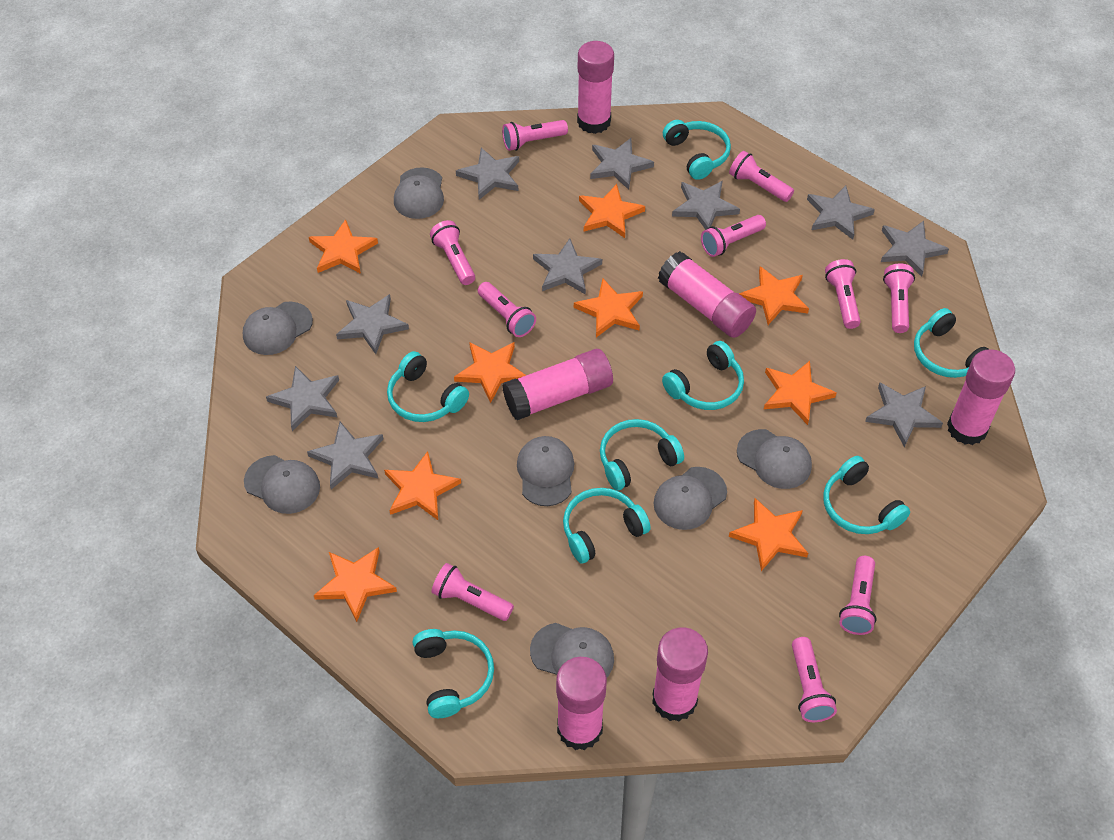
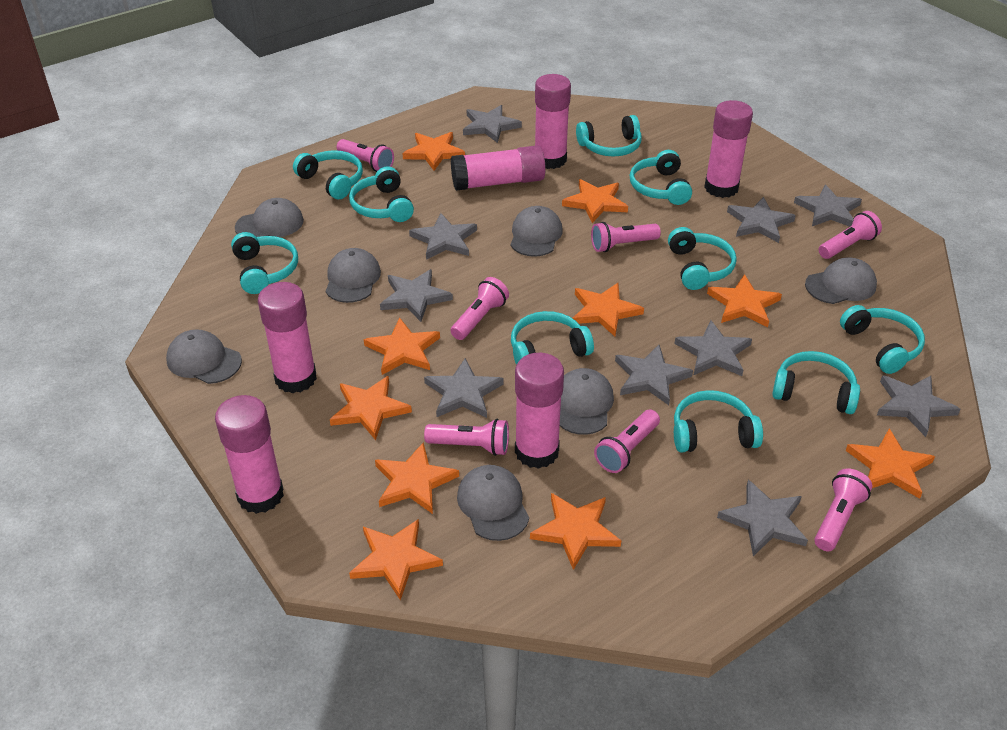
orange star: 9 -> 10
pink flashlight: 10 -> 7
turquoise headphones: 8 -> 10

